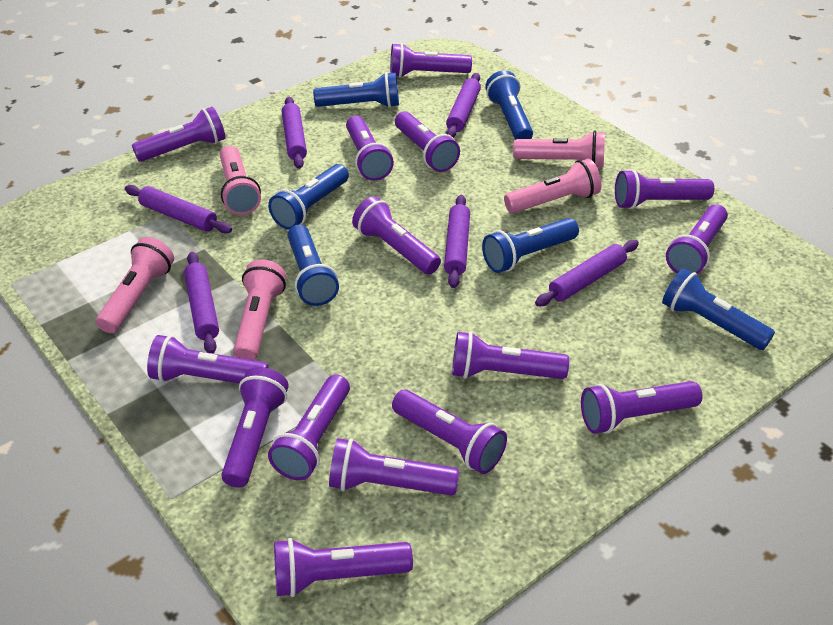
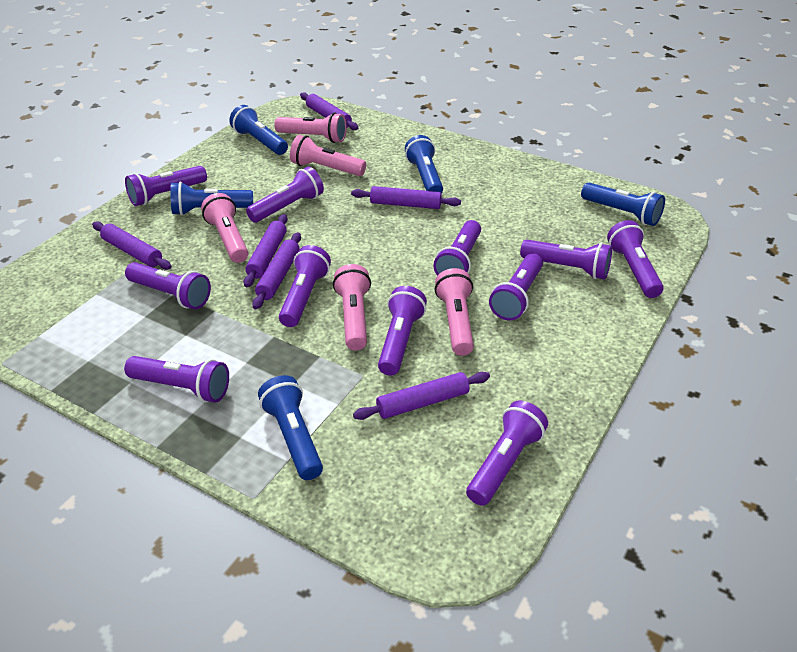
blue flashlight: 6 -> 5
purple flashlight: 15 -> 11

